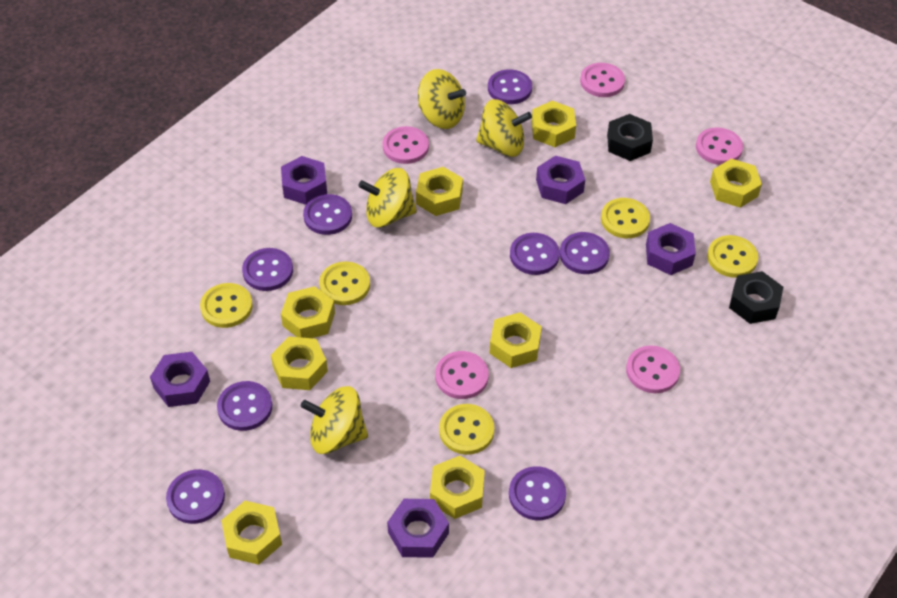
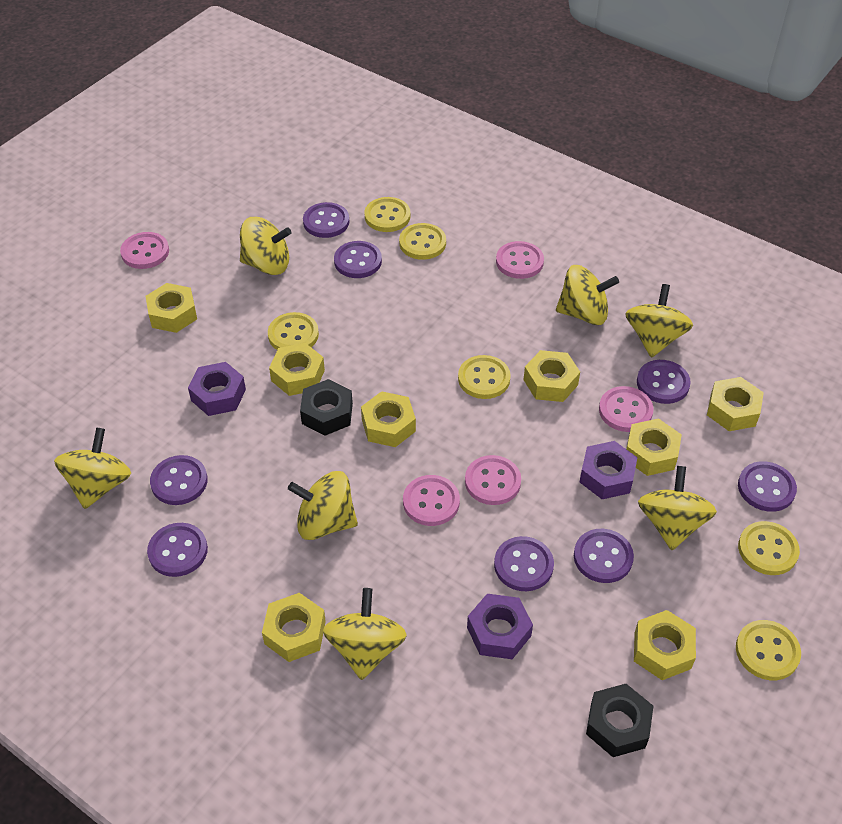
purple nut: 5 -> 3
yellow button: 5 -> 6
yellow spinning top: 4 -> 7

